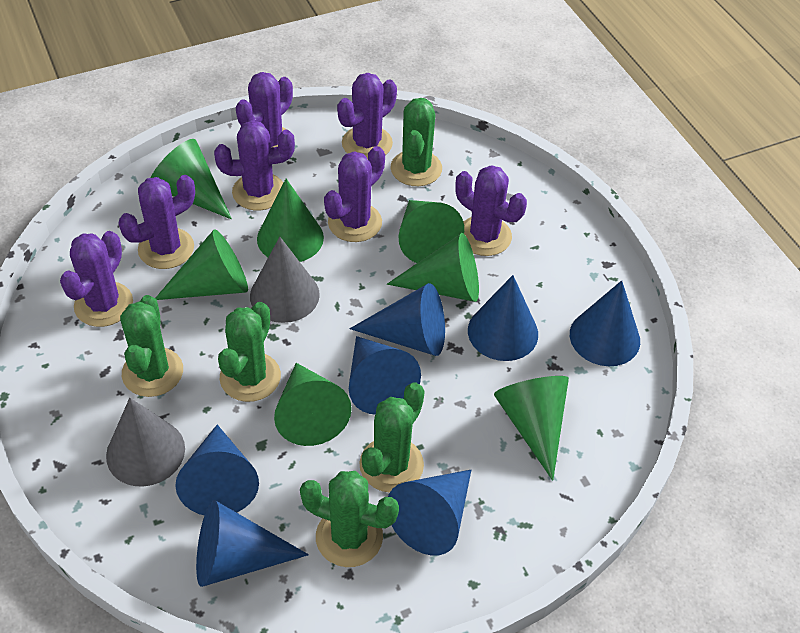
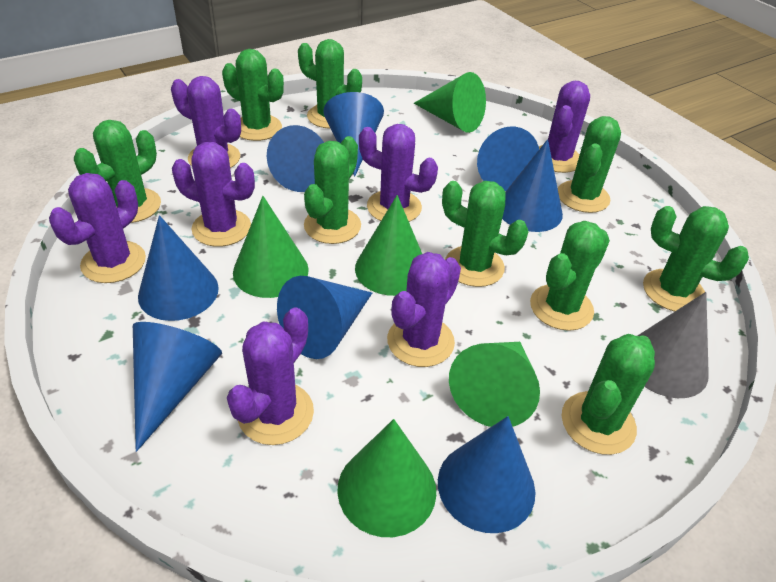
blue cone: 7 -> 8
green cactus: 5 -> 9
green cone: 7 -> 5
grey cone: 2 -> 1

